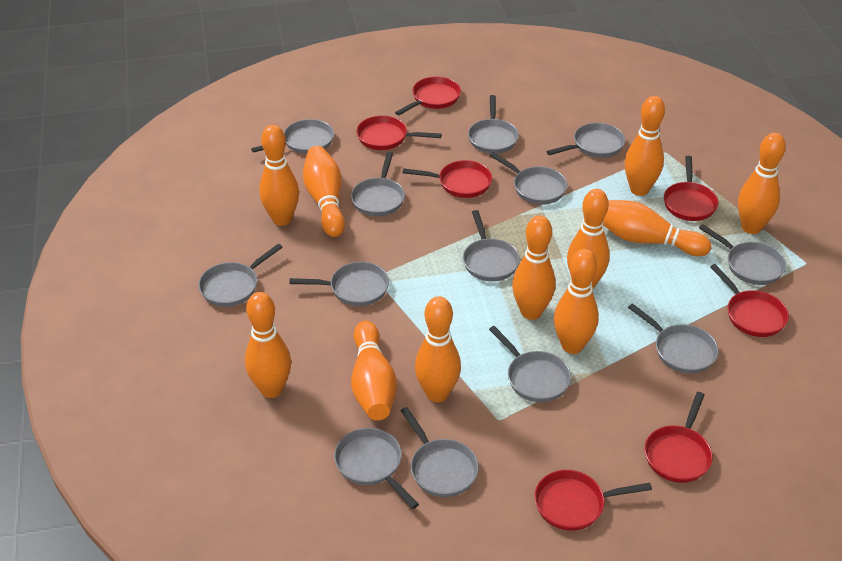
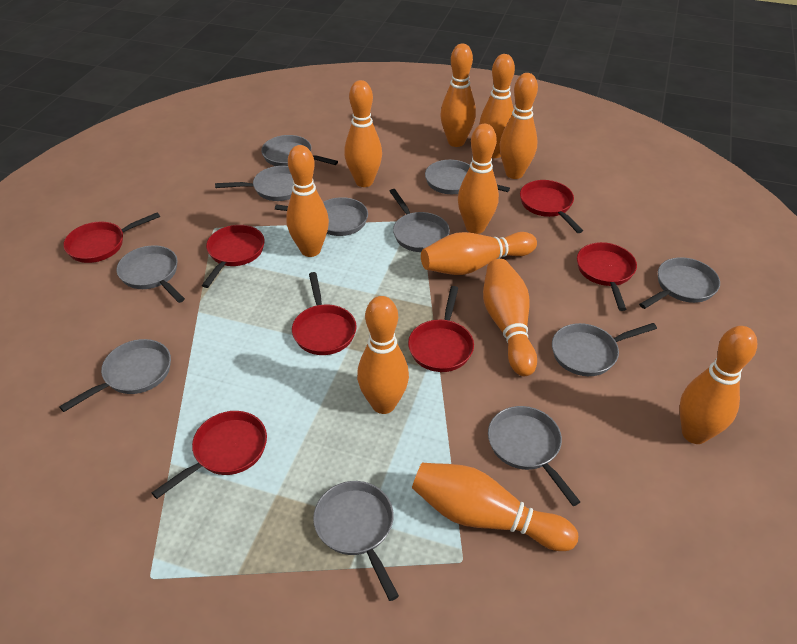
grey pan: 13 -> 11

